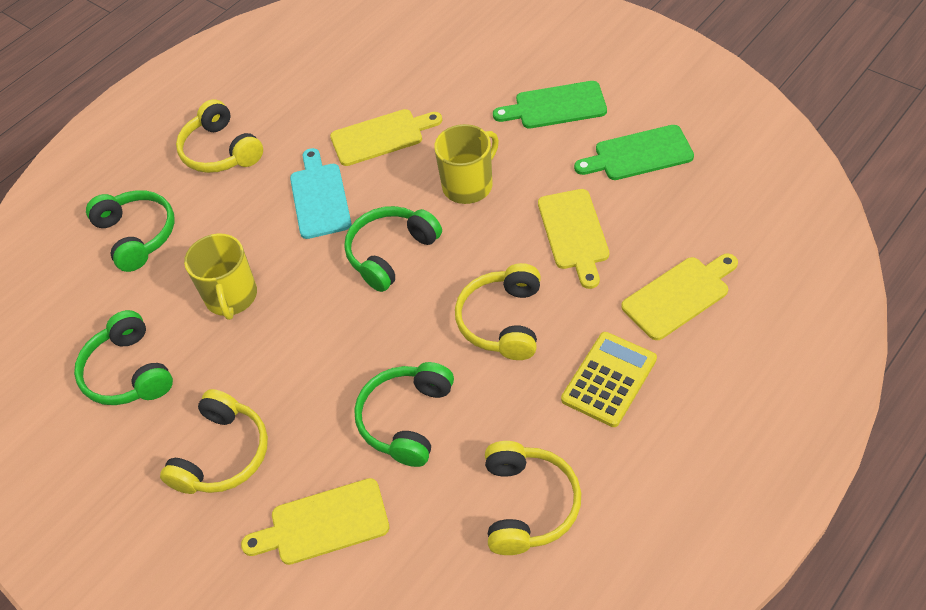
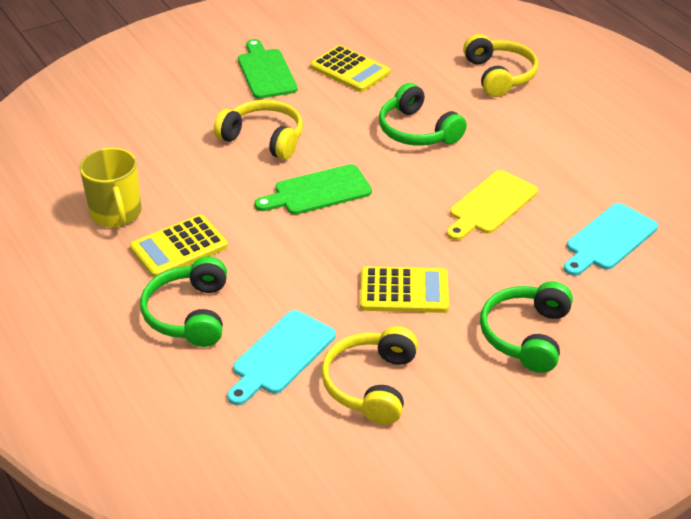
green headphones: 4 -> 3
turquoise cutting board: 1 -> 2
yellow calculator: 1 -> 3
yellow cutting board: 4 -> 1
yellow headphones: 4 -> 3
yellow mug: 2 -> 1

